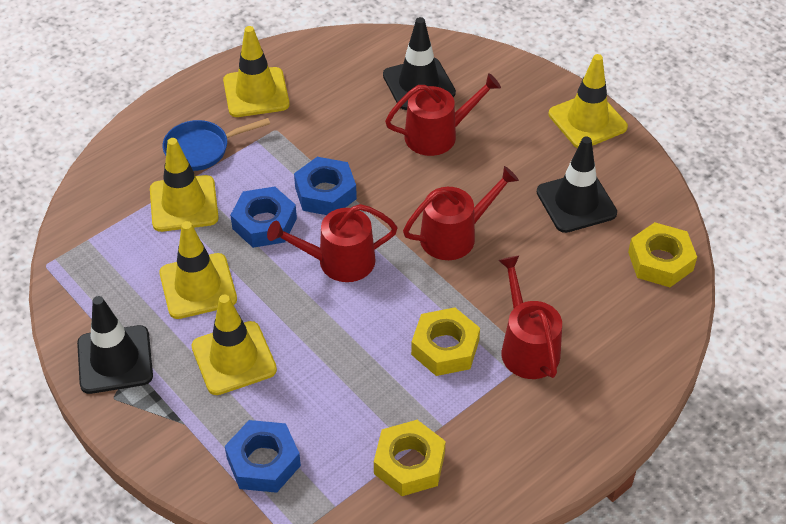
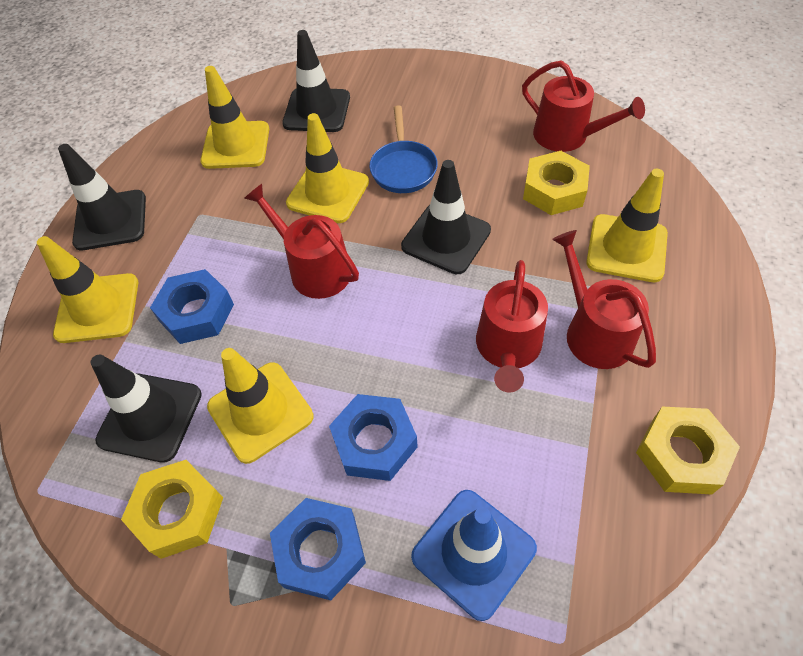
black traffic cone: 3 -> 4
blue traffic cone: 0 -> 1

